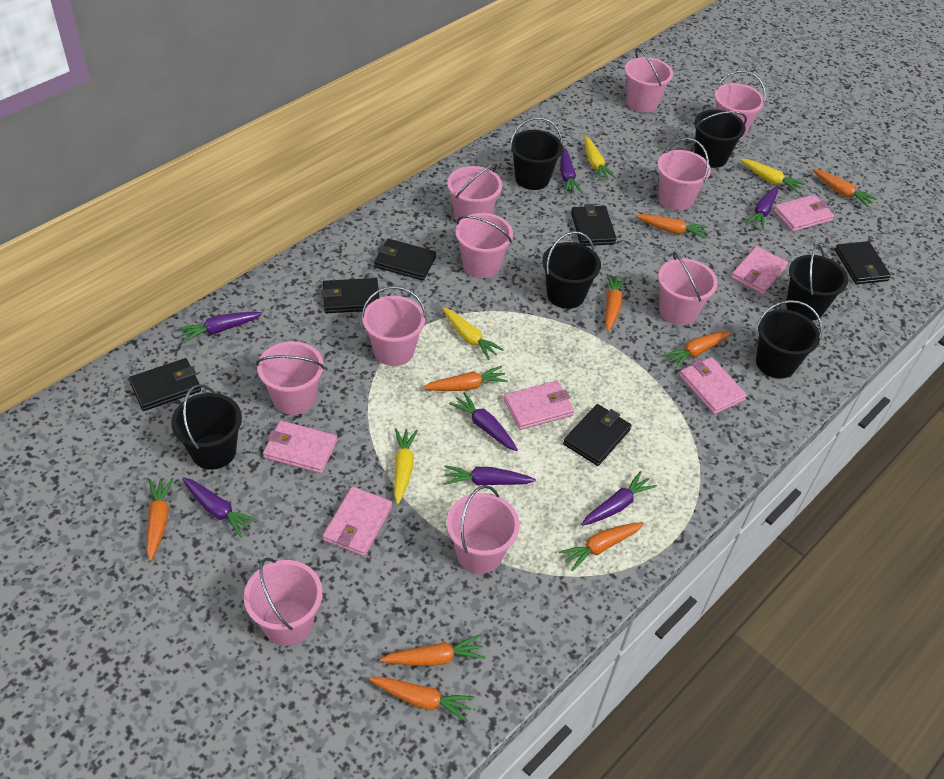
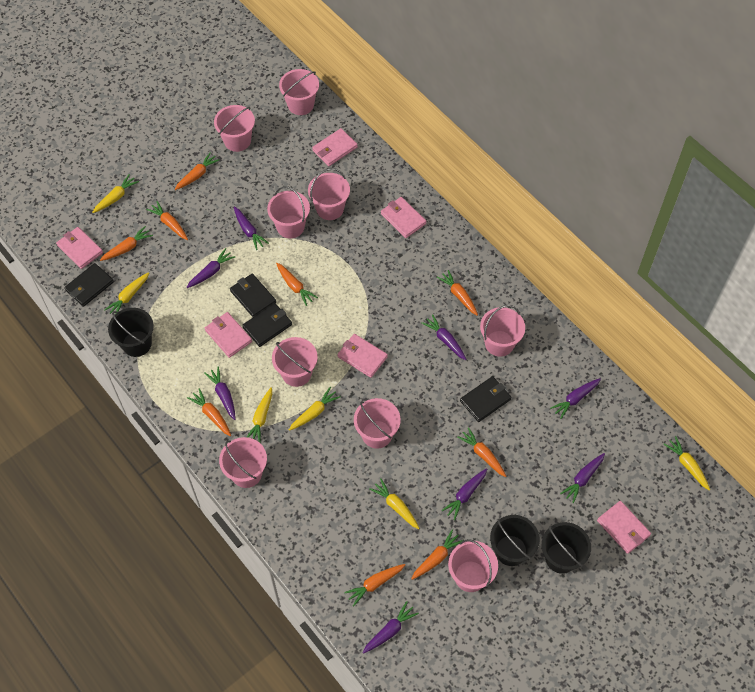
black bucket: 6 -> 3
black wallet: 6 -> 4
pink bucket: 10 -> 9
purple carrot: 7 -> 8
yellow carrot: 4 -> 6

